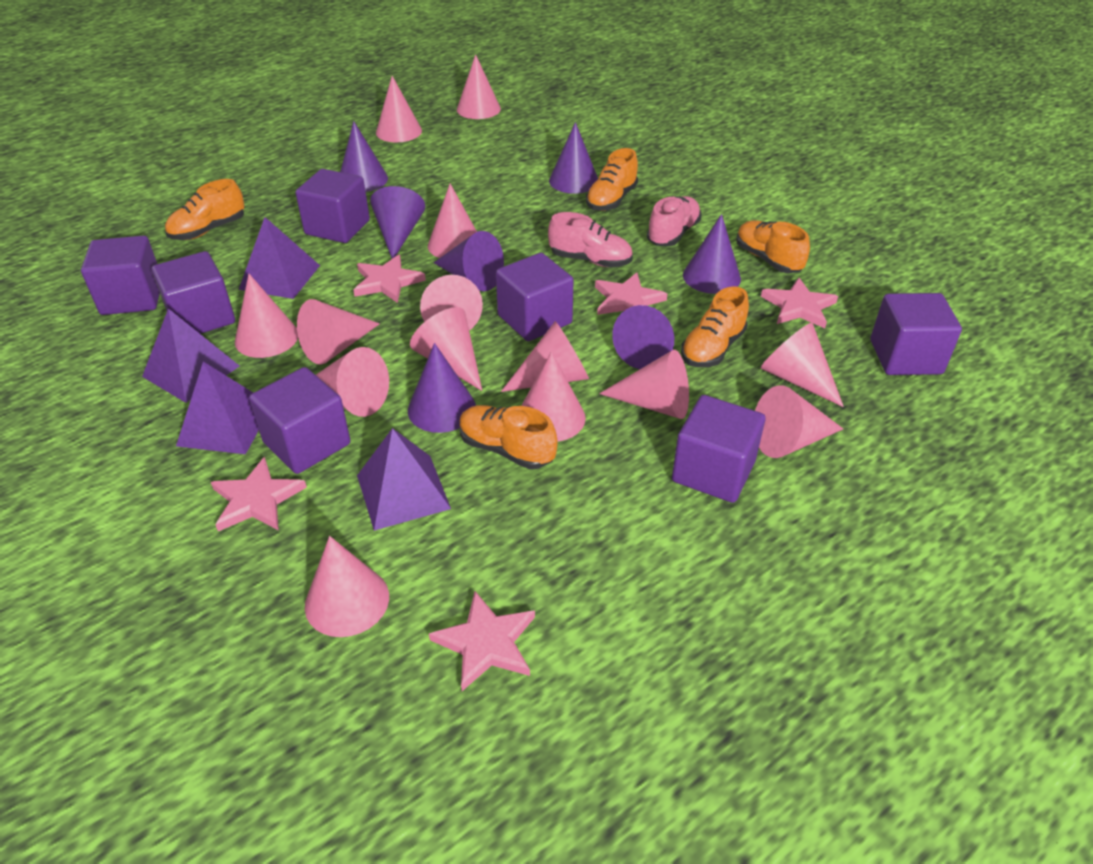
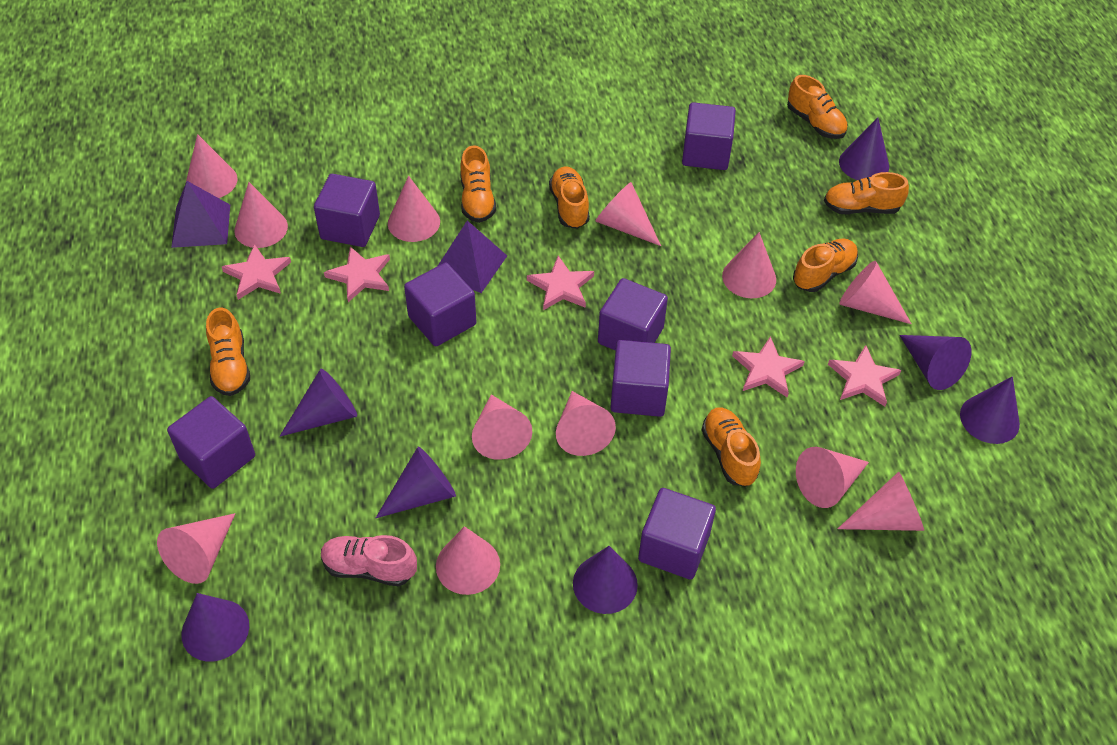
orange shoe: 5 -> 7
pink cone: 14 -> 12
pink shoe: 2 -> 1
purple pyramid: 4 -> 2

